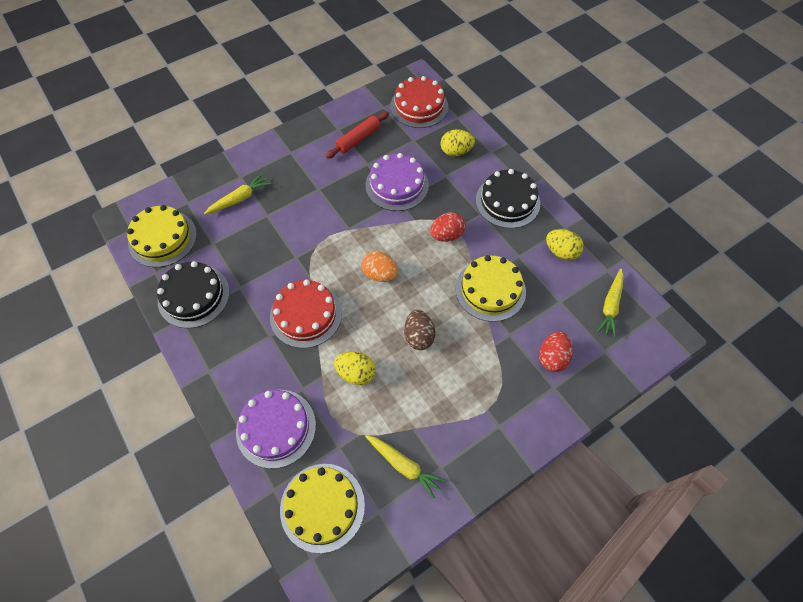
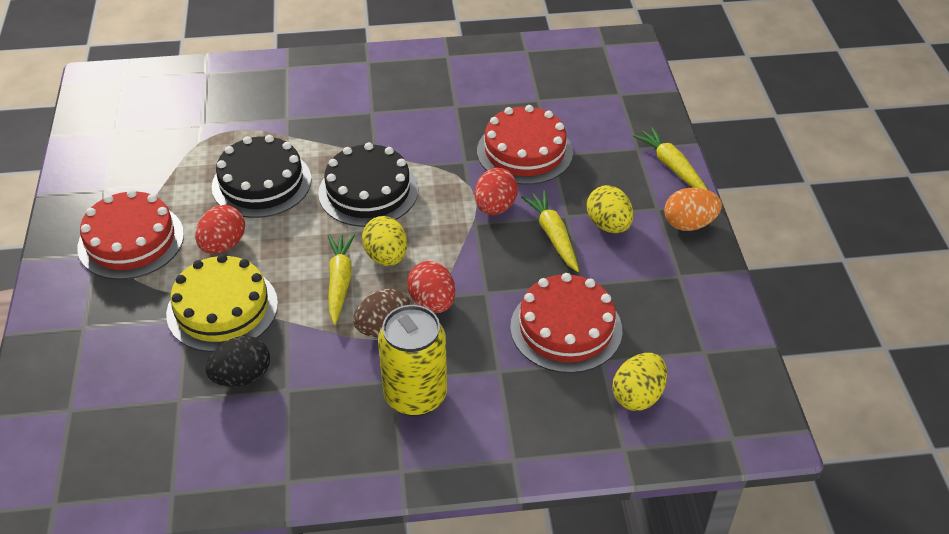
black egg: 0 -> 1
purple cake: 2 -> 0
red cake: 2 -> 3
red egg: 2 -> 3
red rolling pin: 1 -> 0
yellow cake: 3 -> 1
yellow can: 0 -> 1

